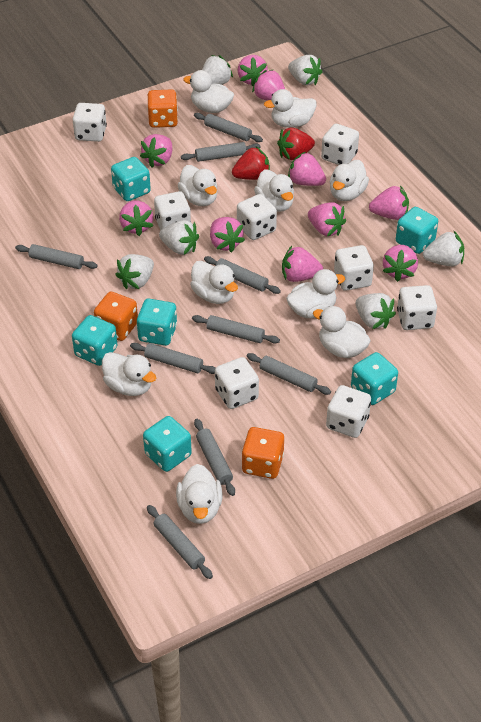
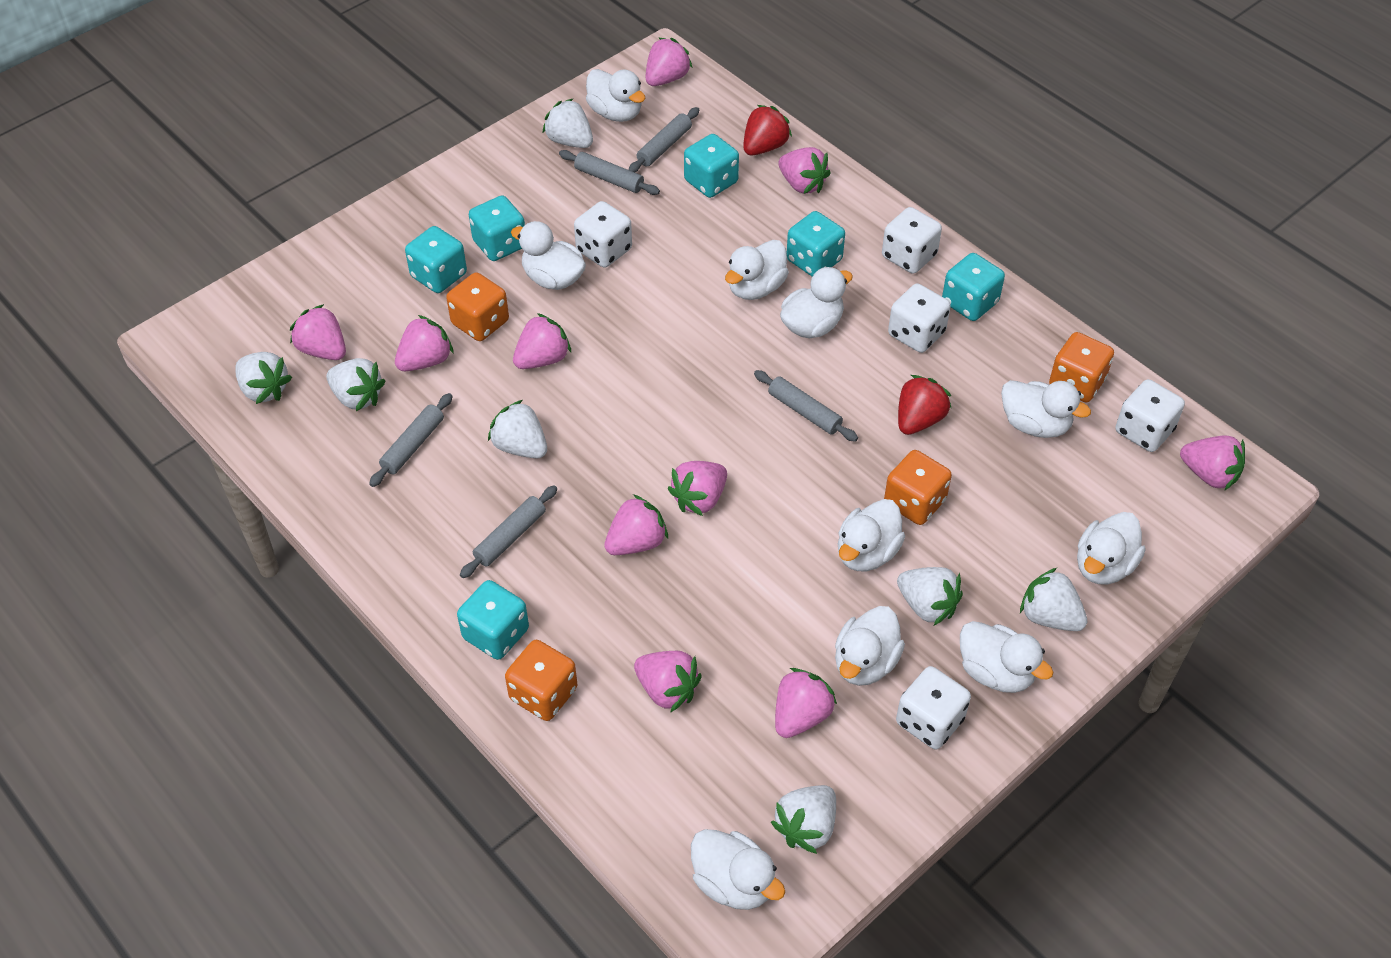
grey rolling pin: 9 -> 5
orange dice: 3 -> 4
white dice: 8 -> 5
white strawberry: 6 -> 7

